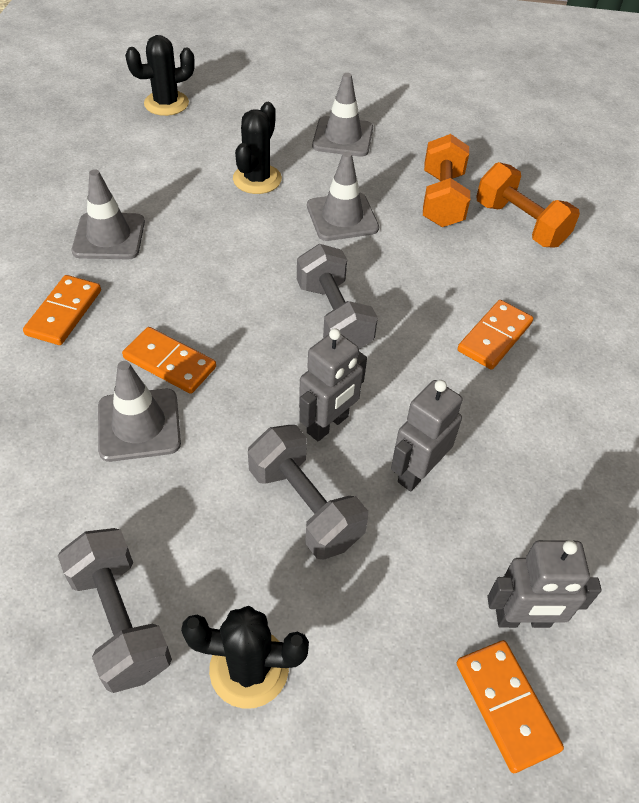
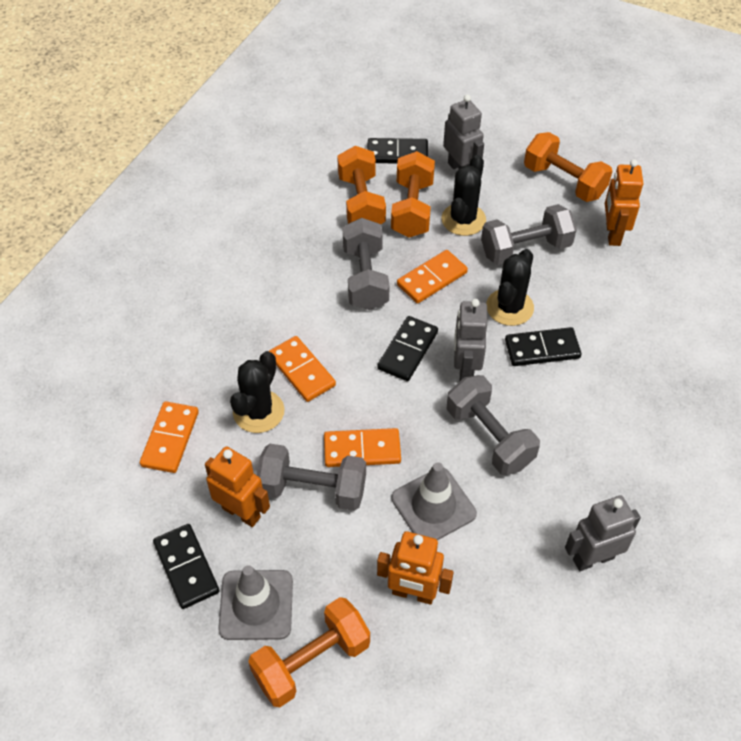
black domino: 0 -> 4
grey dumbbell: 3 -> 4
grey traffic cone: 4 -> 2
orange dumbbell: 2 -> 4
orange robot: 0 -> 3

